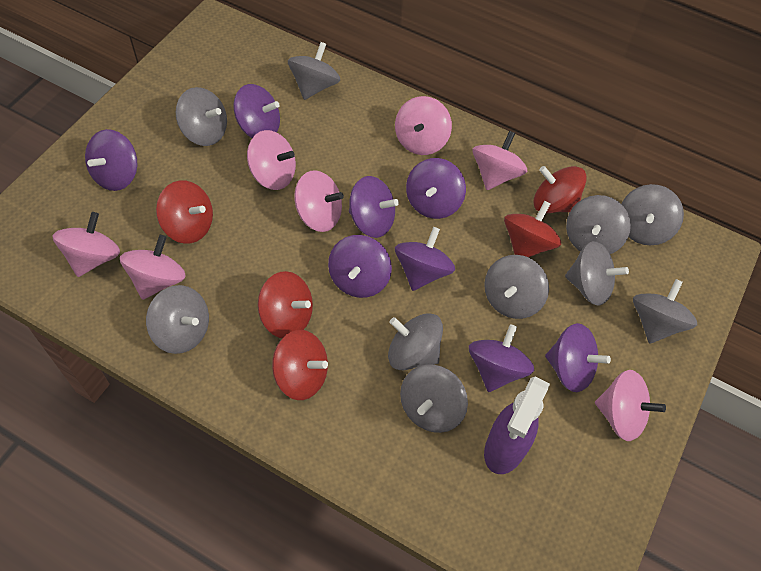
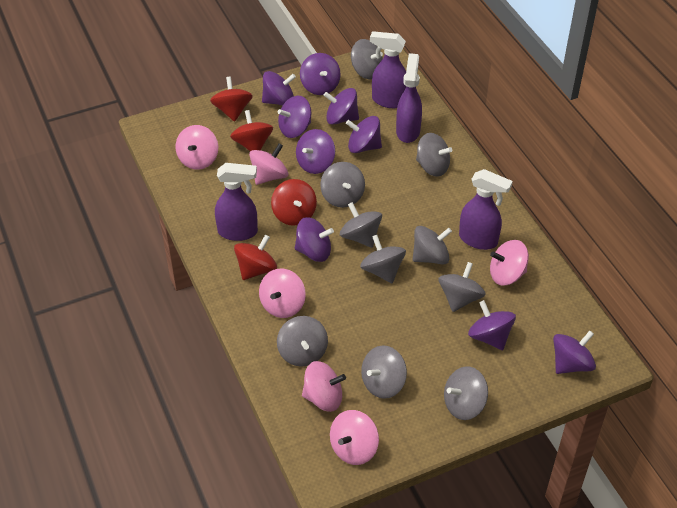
pink spinning top: 7 -> 6
purple spinning top: 8 -> 9
purple spray bottle: 1 -> 4
red spinning top: 5 -> 4

